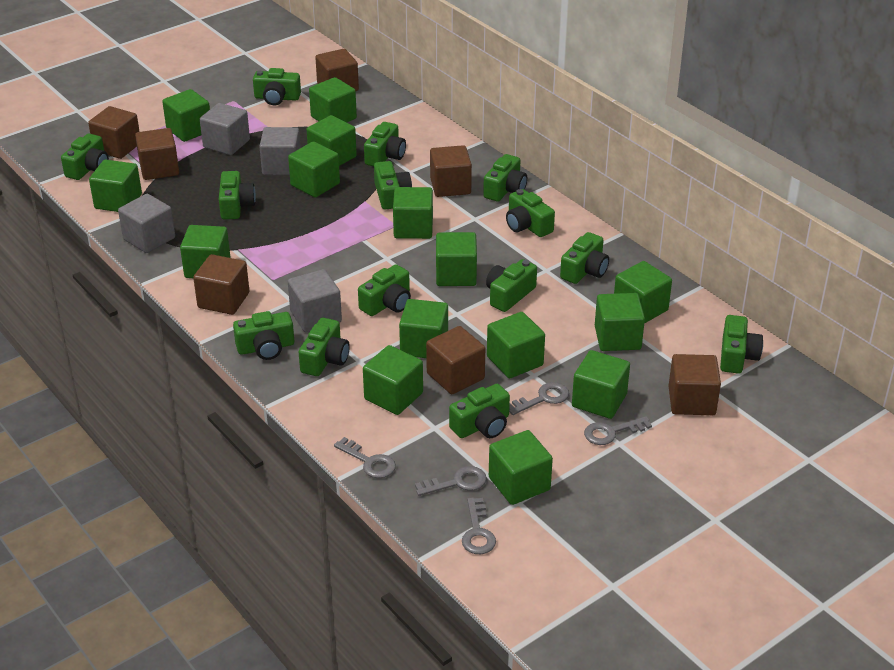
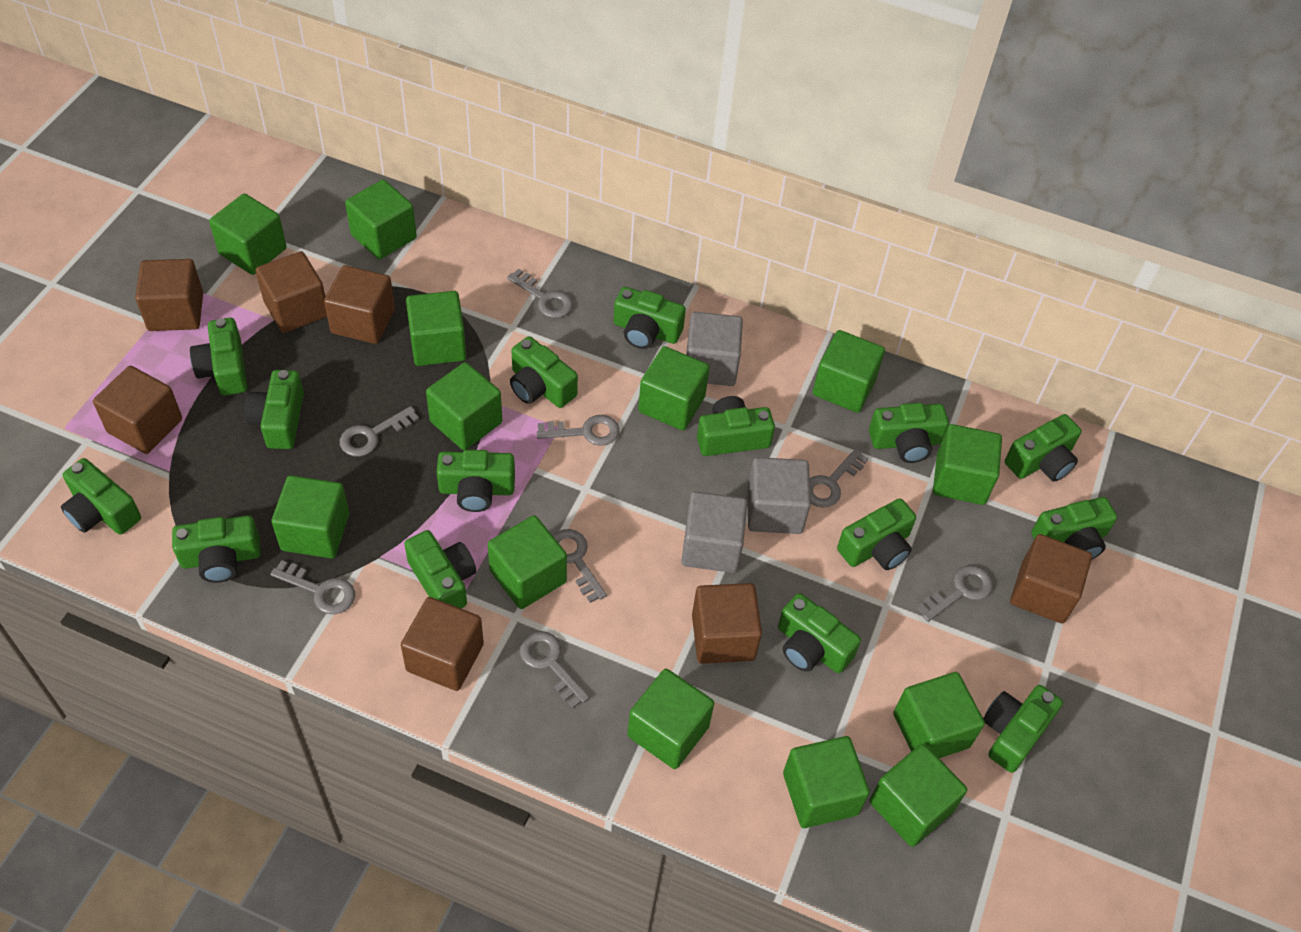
green camera: 14 -> 15
green cube: 15 -> 13
grey cube: 4 -> 3
grey key: 5 -> 8

